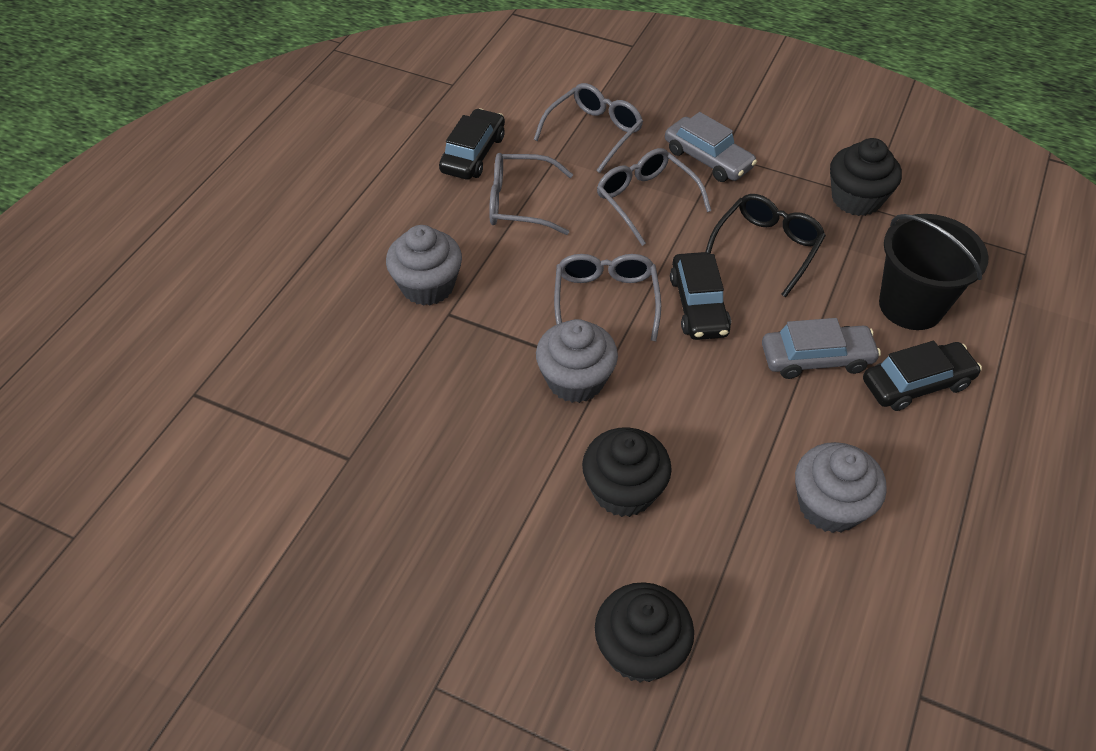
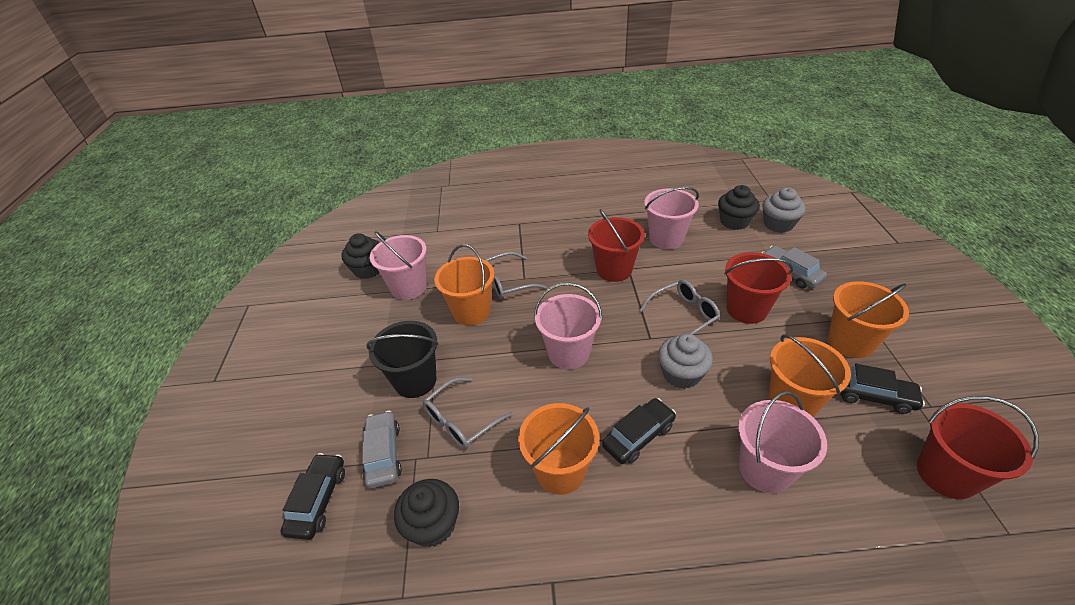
black glasses: 1 -> 0
grey cupcake: 3 -> 2
grey glasses: 4 -> 3
orange bucket: 0 -> 4
pink bucket: 0 -> 4
red bucket: 0 -> 3

